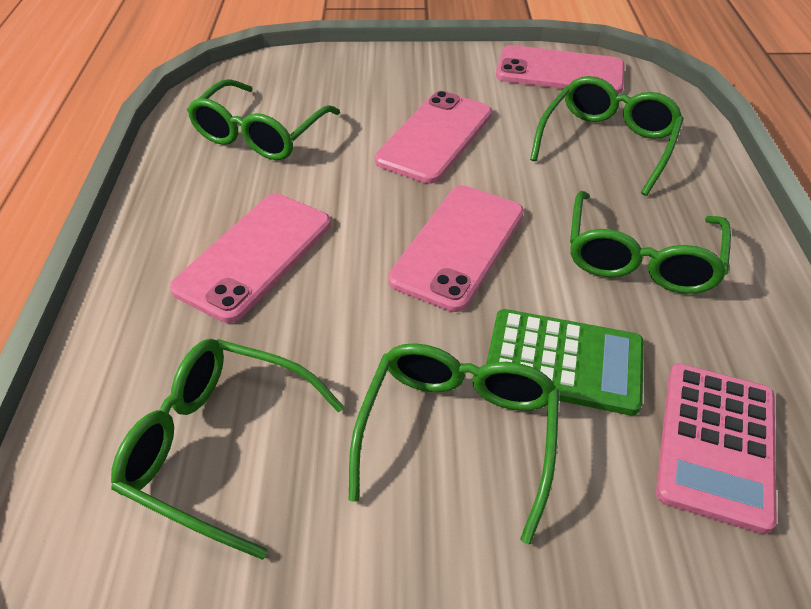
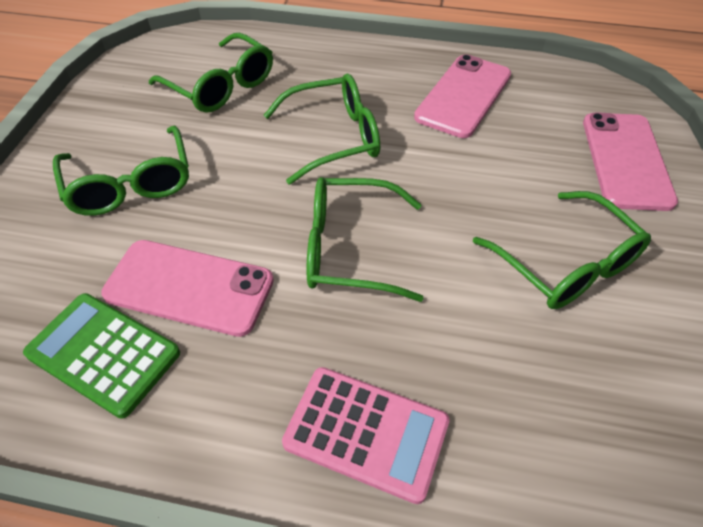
pink phone: 4 -> 3

